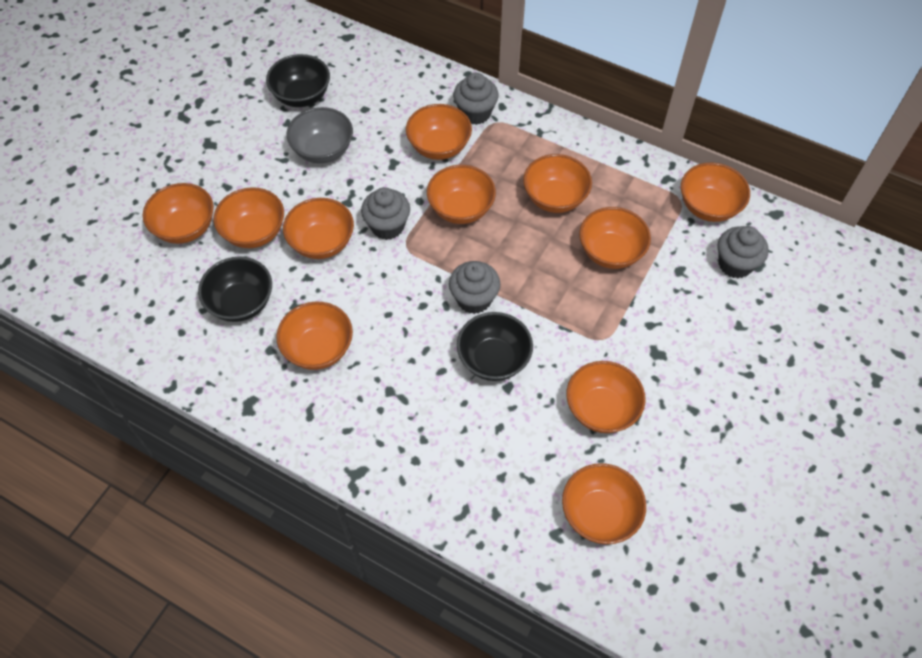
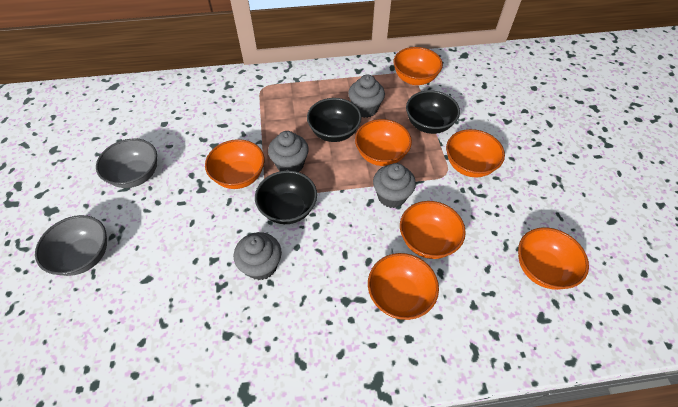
grey bowl: 1 -> 2
orange bowl: 11 -> 7

